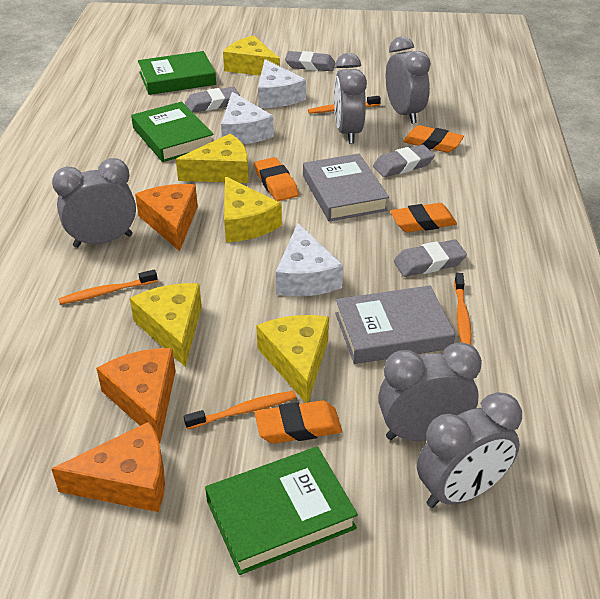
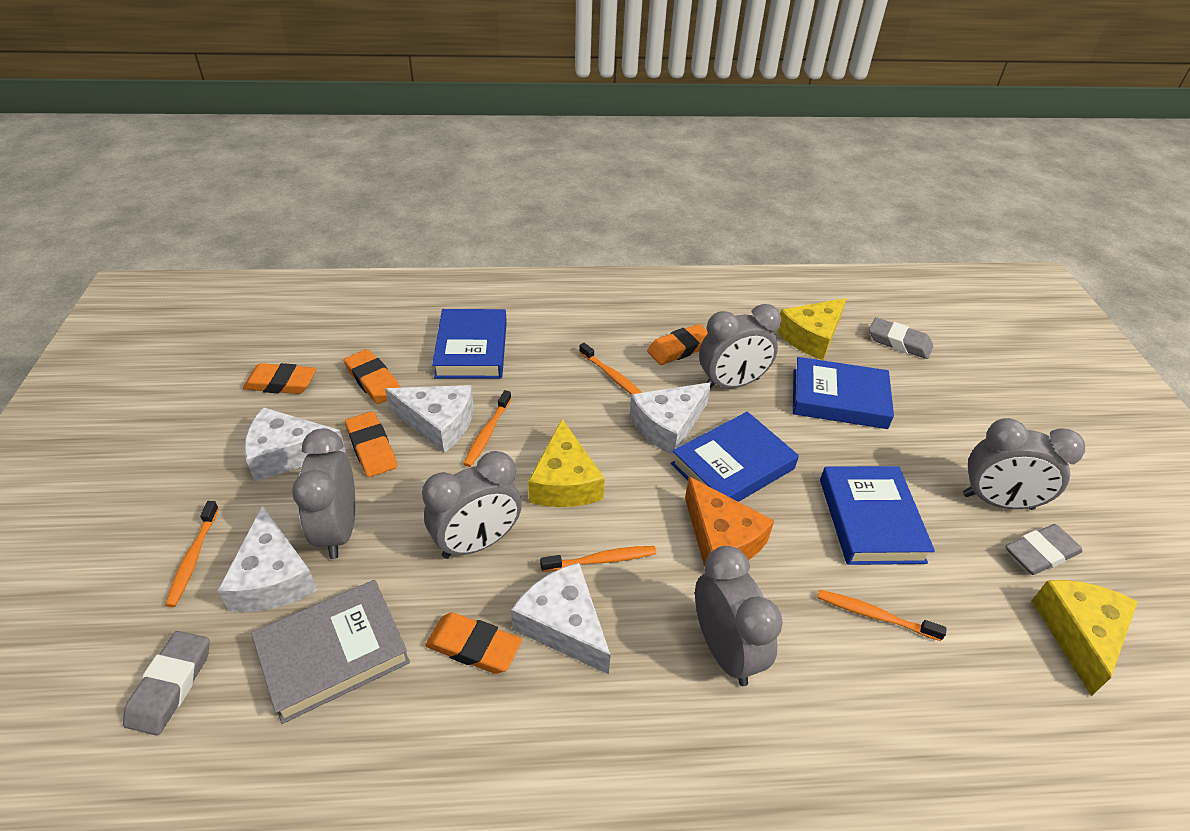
blue book: 0 -> 4
green book: 3 -> 0
grey book: 2 -> 1
grey eraser: 4 -> 3
orange cheese: 3 -> 1
orange eraser: 4 -> 5
orange toothbrush: 4 -> 5
white cheese: 3 -> 5
yellow cheese: 5 -> 3

